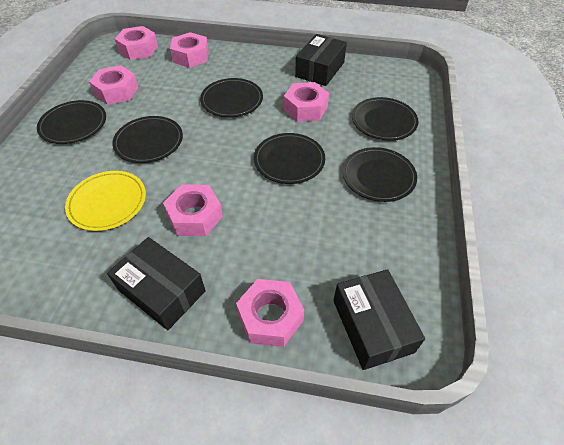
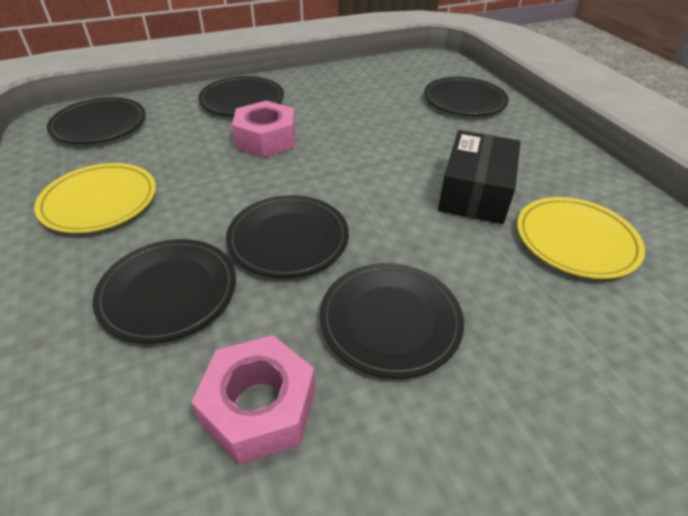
black box: 3 -> 1
pink nut: 6 -> 2
yellow plate: 1 -> 2

